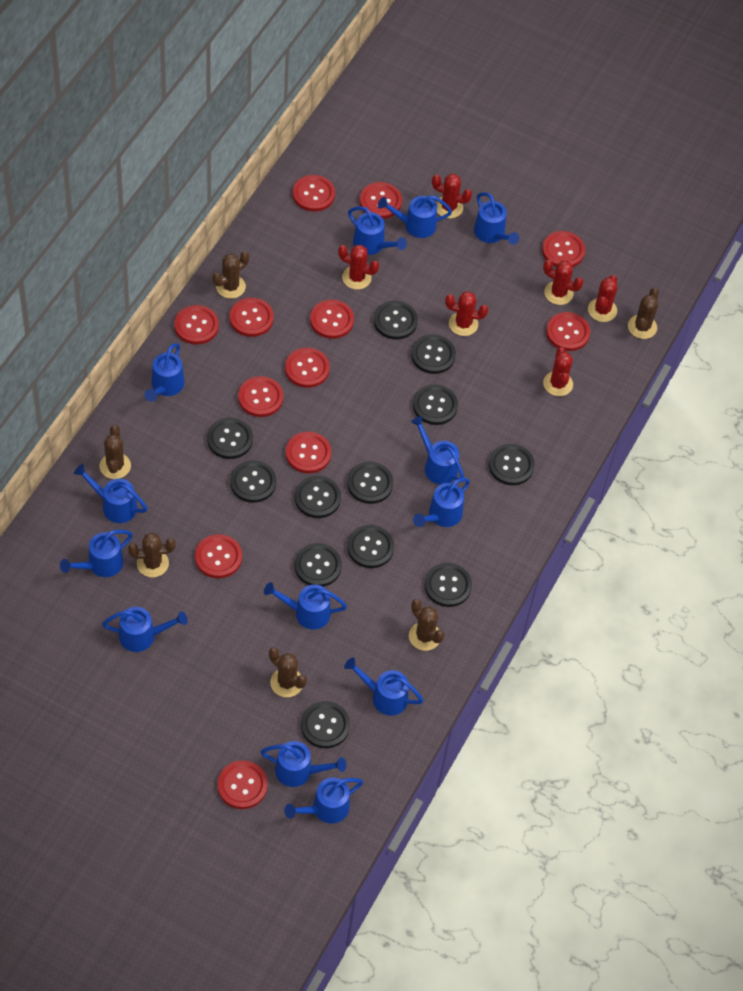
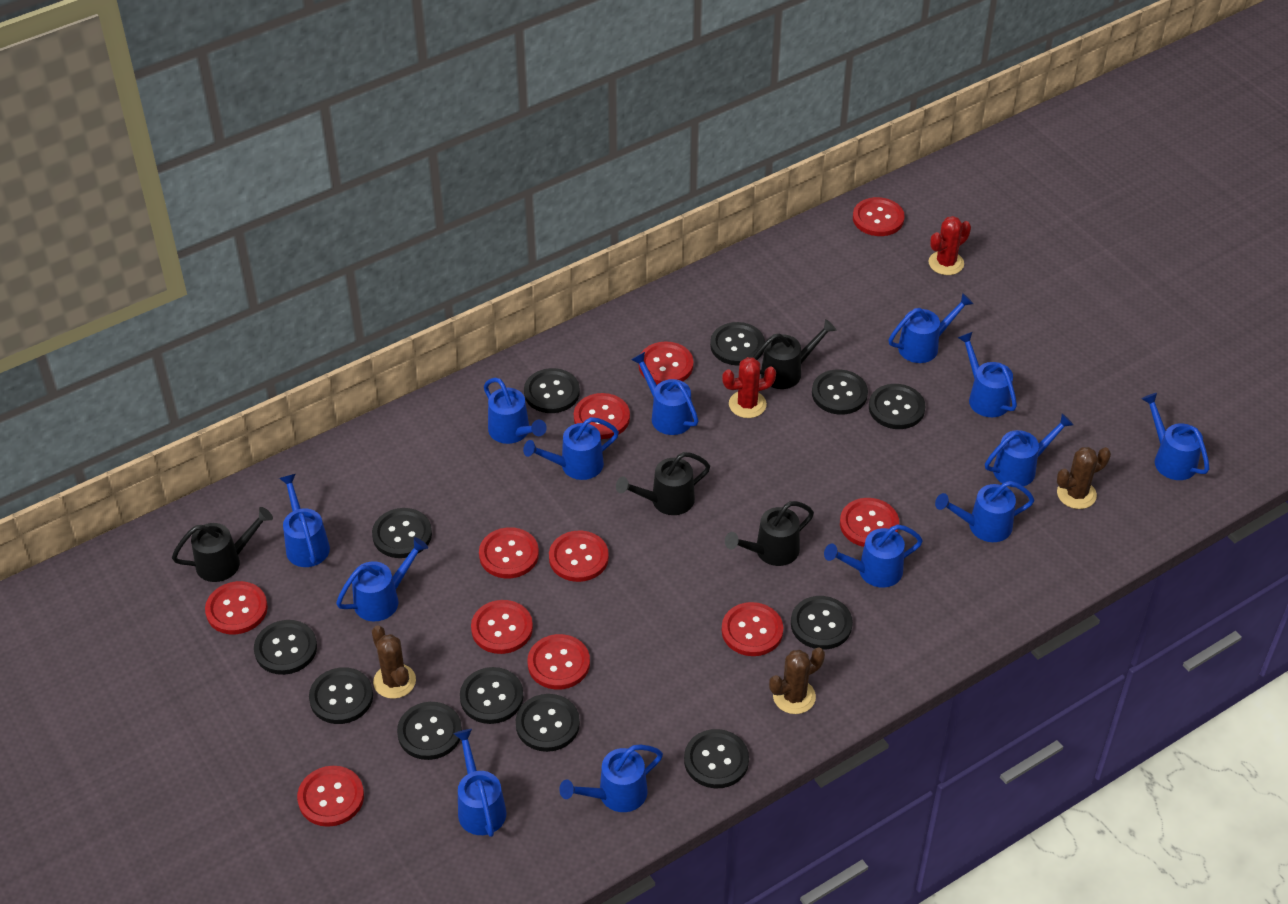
black watering can: 0 -> 4
brown cactus: 6 -> 3
red button: 12 -> 11
red cactus: 6 -> 2

